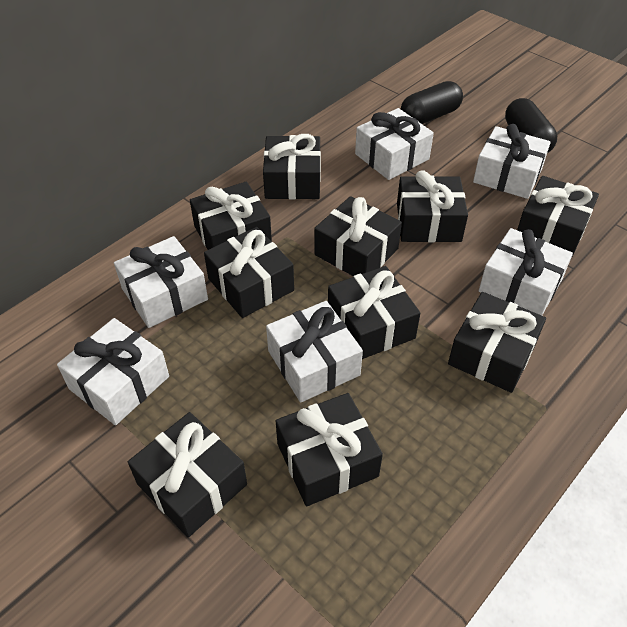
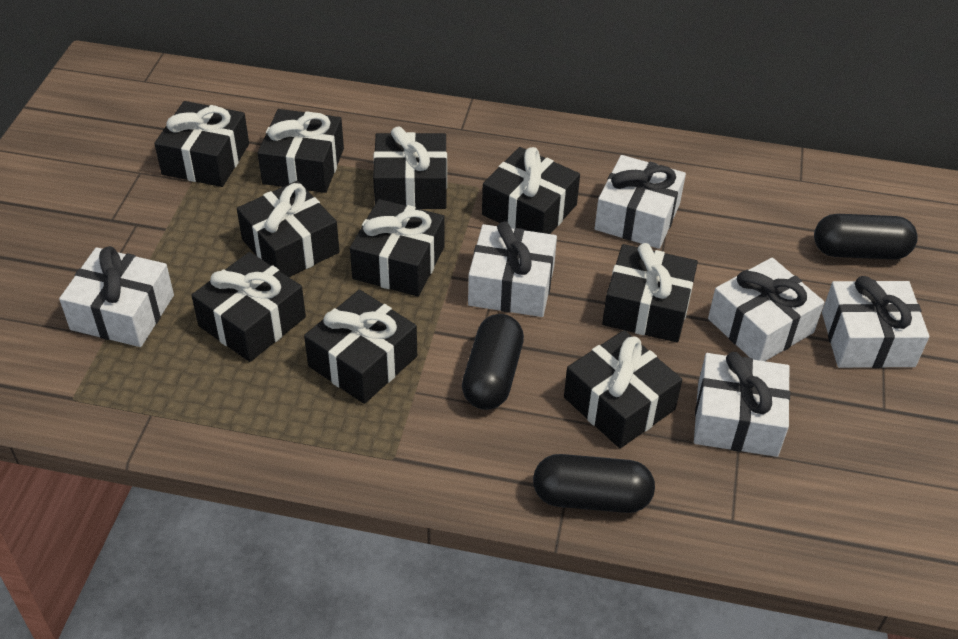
black capsule: 2 -> 3

